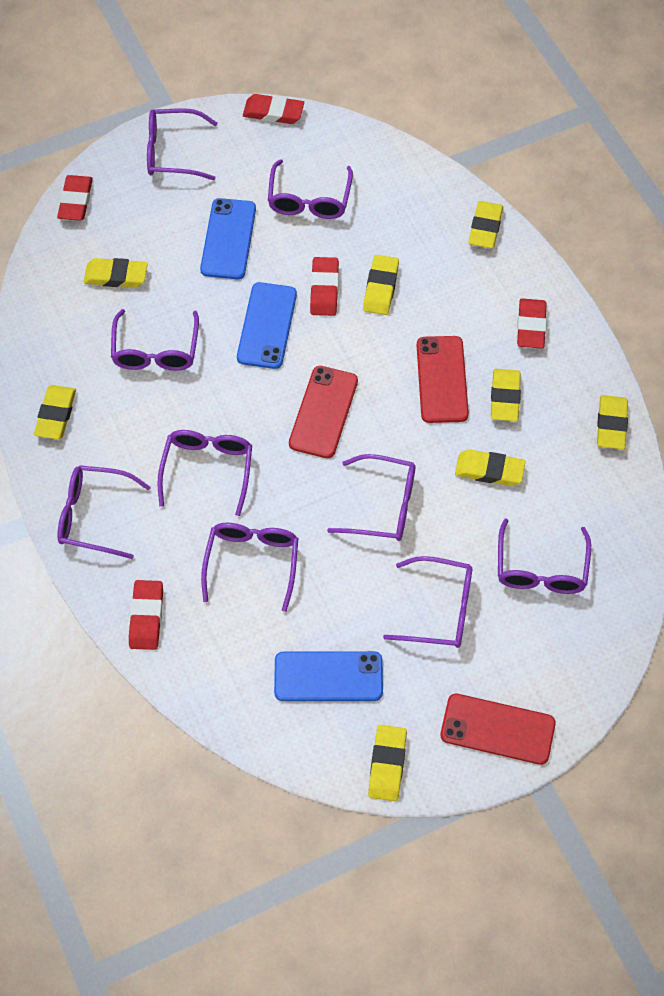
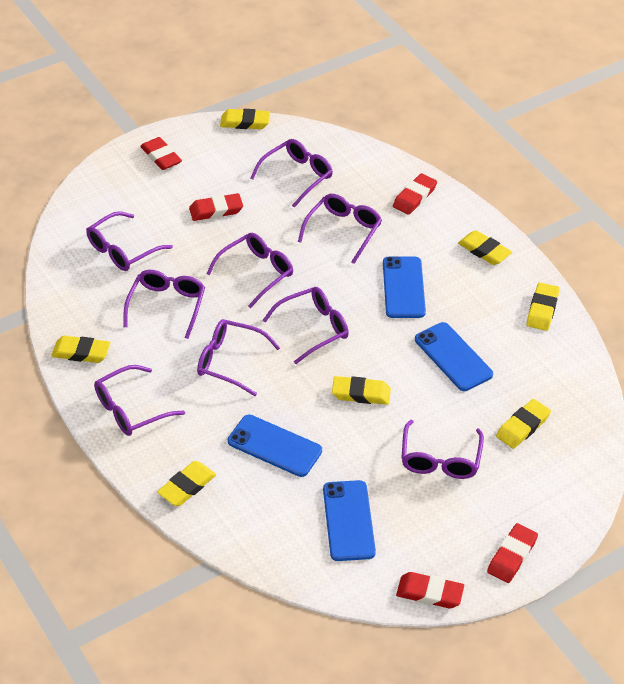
blue phone: 3 -> 4
red phone: 3 -> 0
yellow eraser: 8 -> 7

